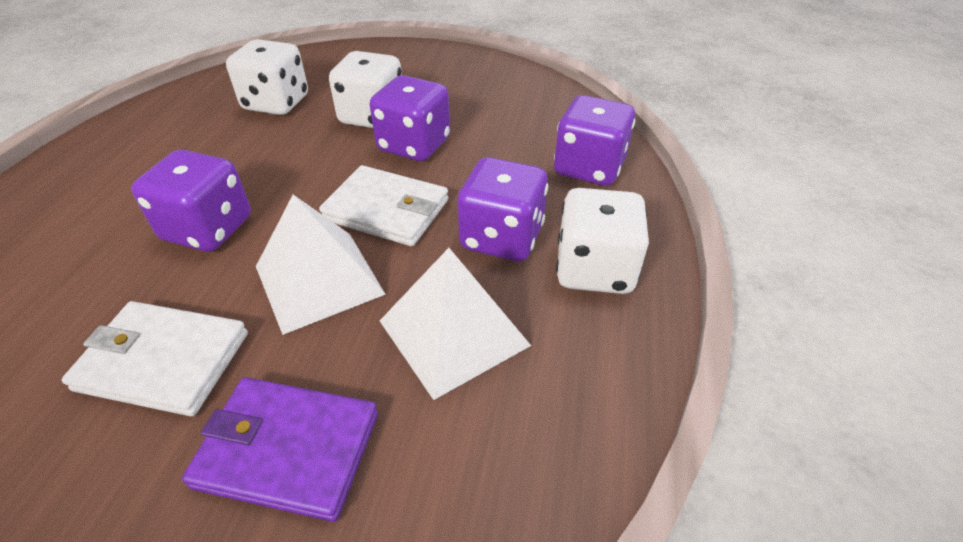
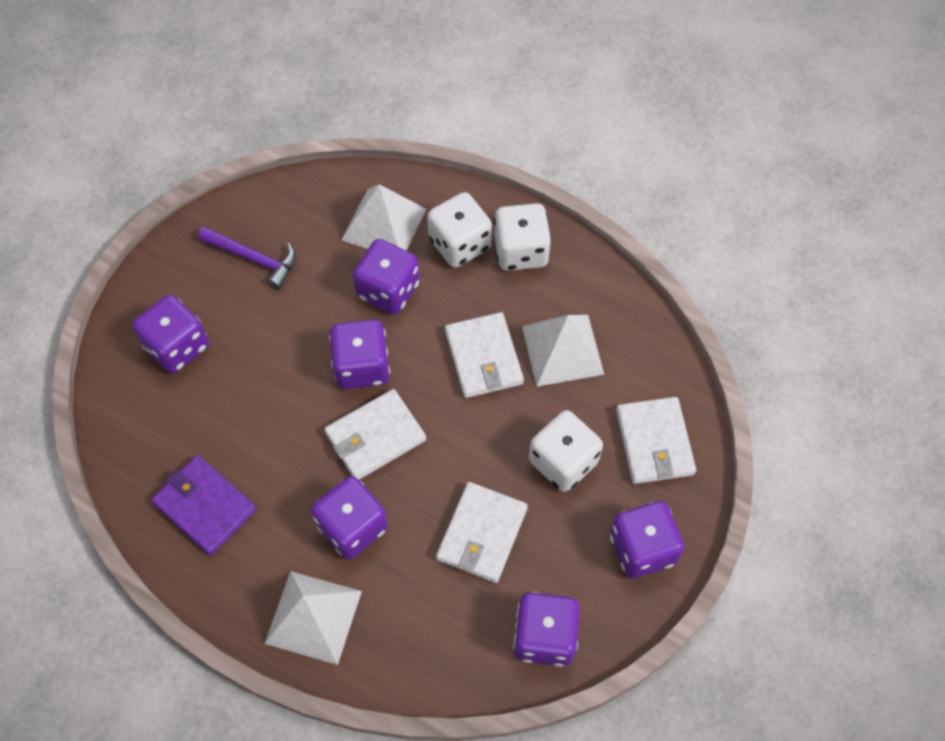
purple dice: 4 -> 6
purple hammer: 0 -> 1
white pyramid: 2 -> 3
white wallet: 2 -> 4

